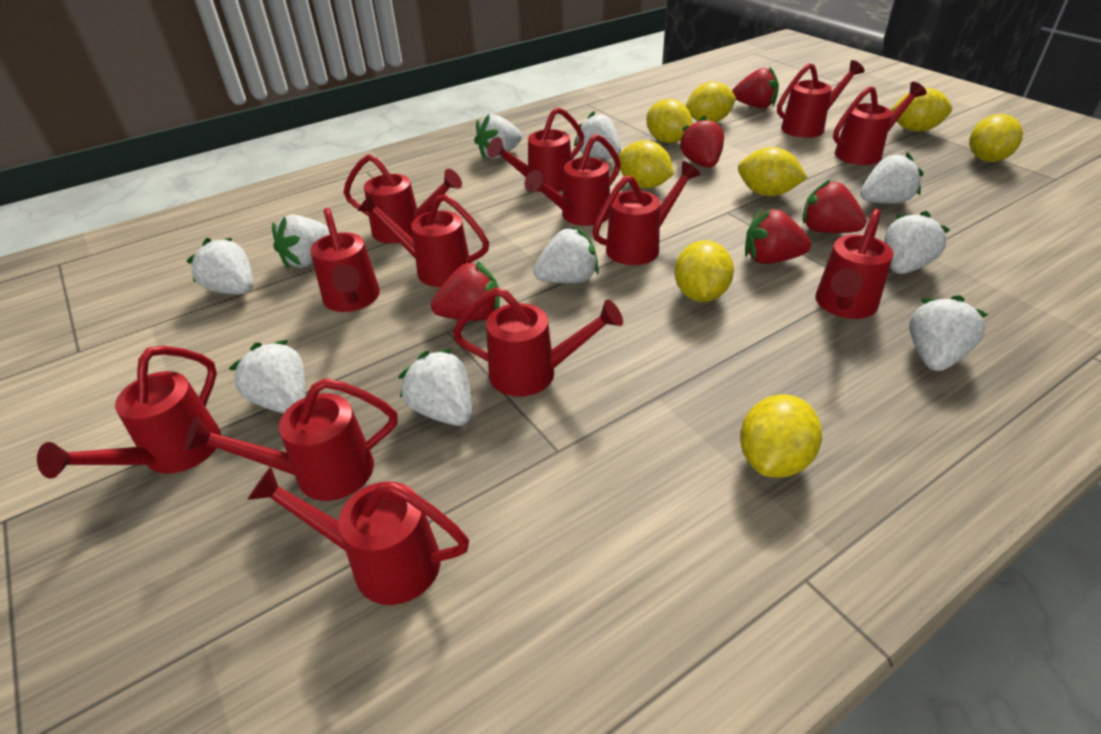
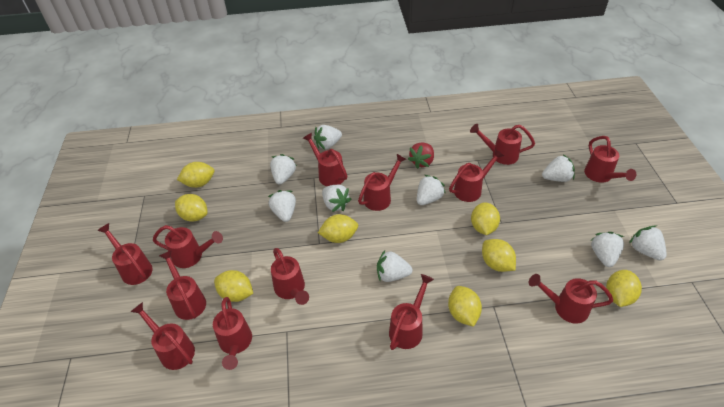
red strawberry: 5 -> 1
white strawberry: 10 -> 9

